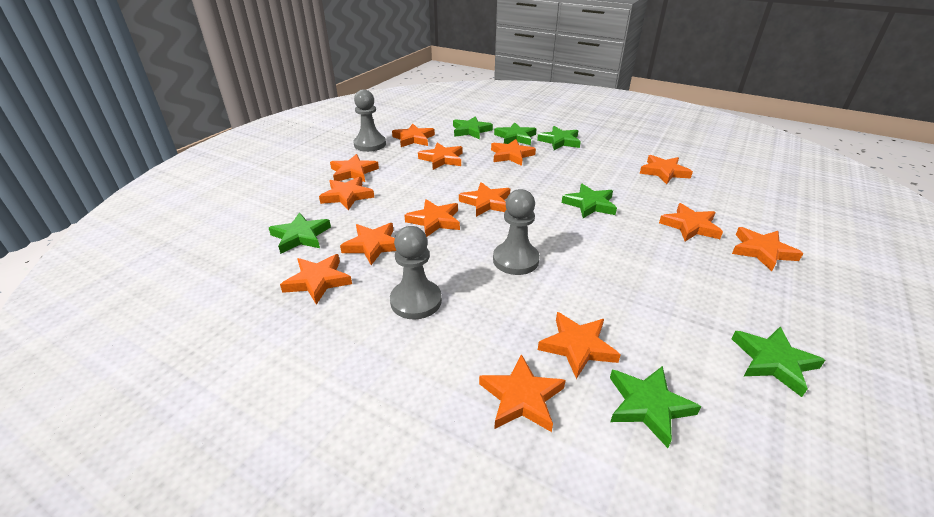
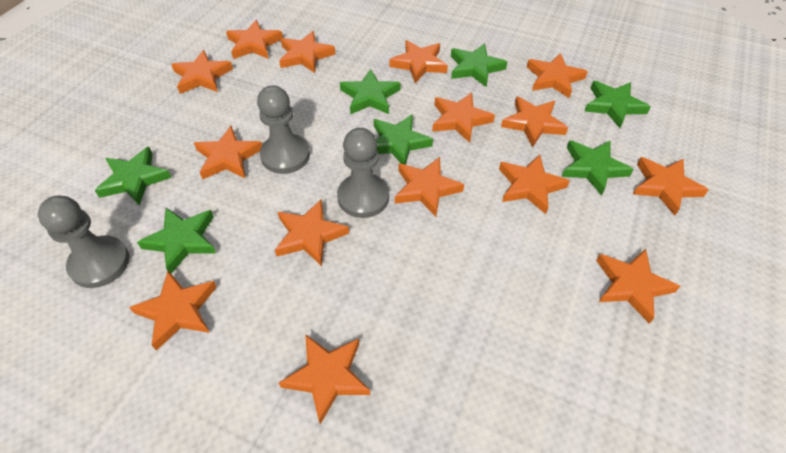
orange star: 14 -> 15

